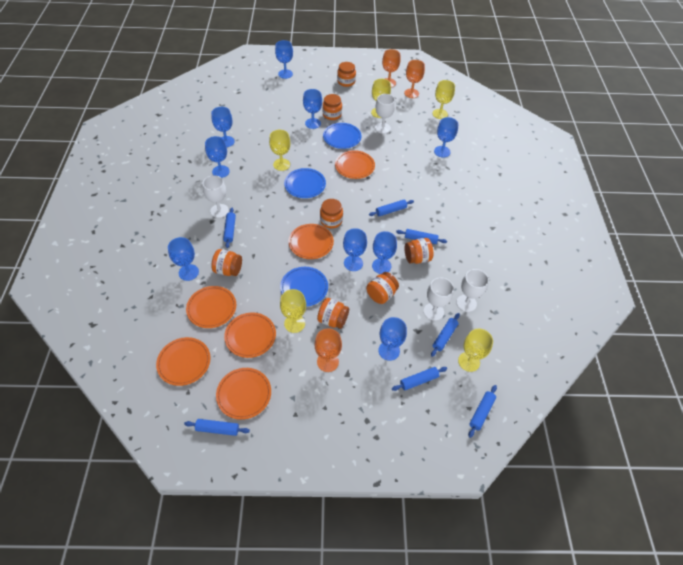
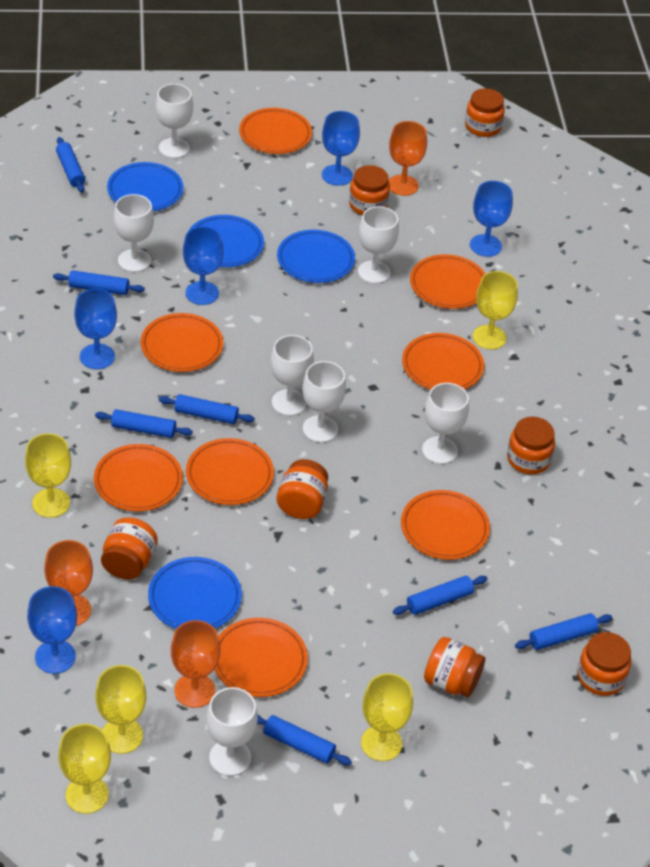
blue goblet: 9 -> 5
blue plate: 3 -> 4
orange plate: 6 -> 8
white goblet: 4 -> 7

